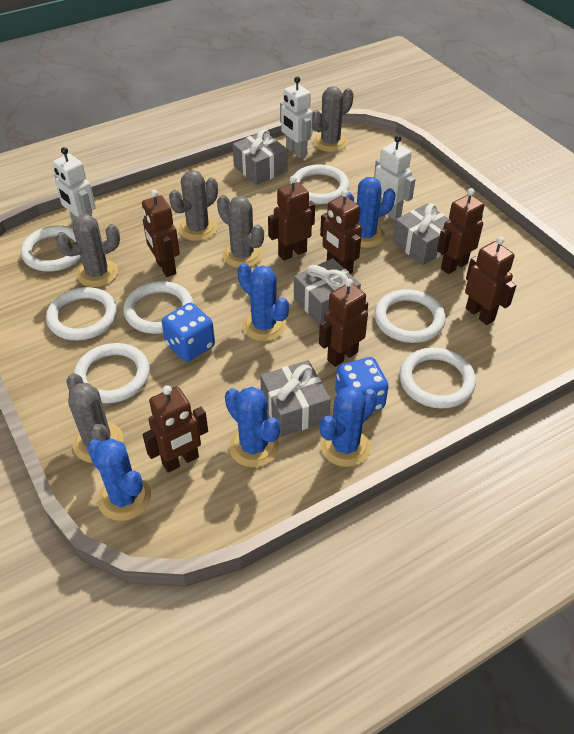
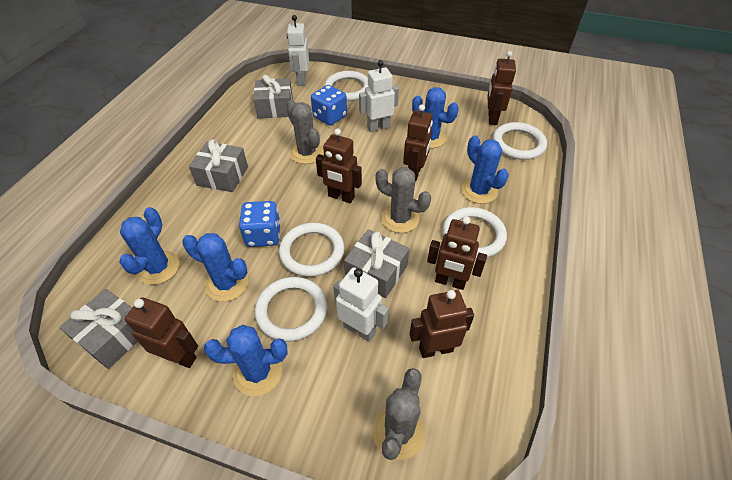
brown robot: 7 -> 6
grey cactus: 5 -> 3
white ring: 7 -> 5

